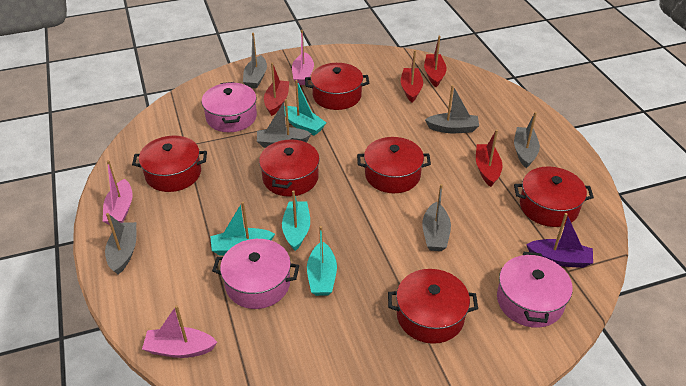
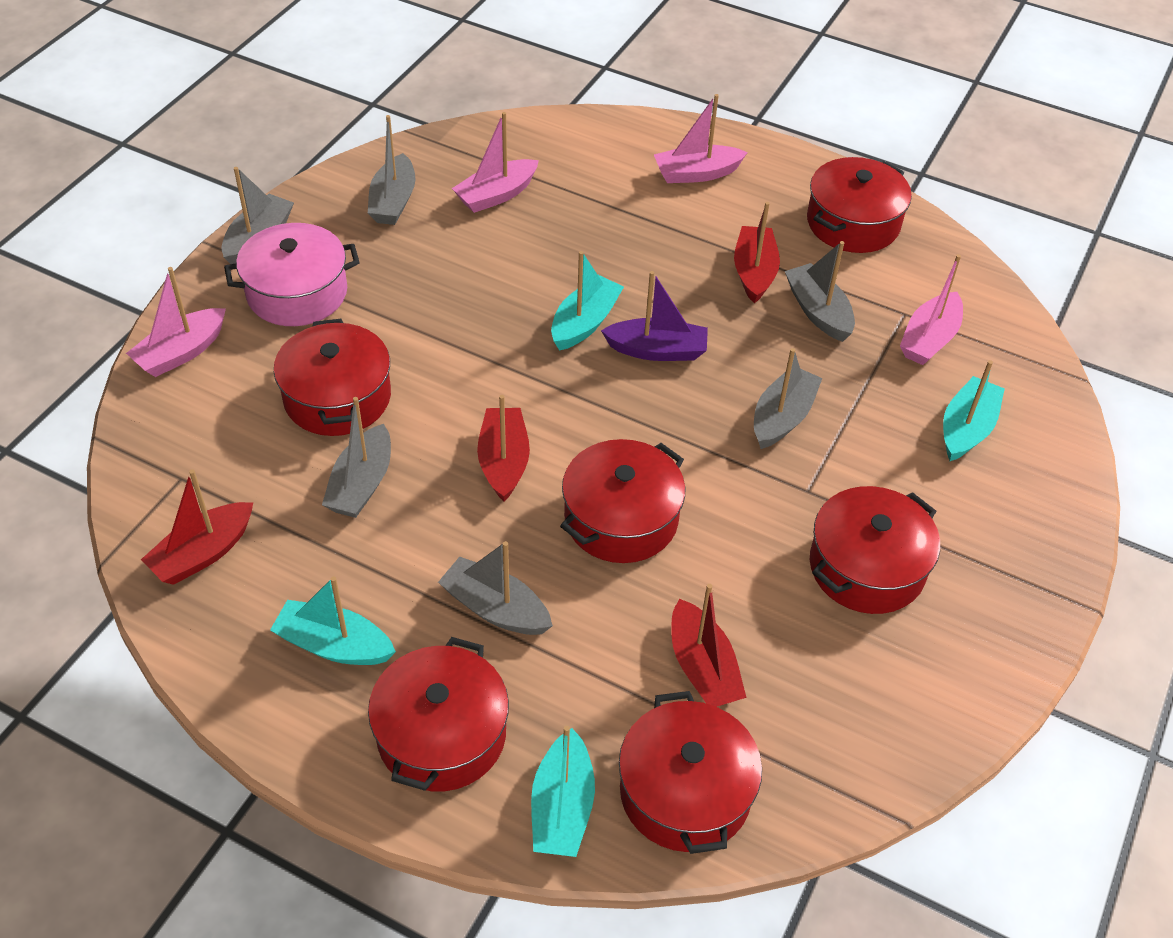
pink boat: 3 -> 4
pink pot: 3 -> 1

